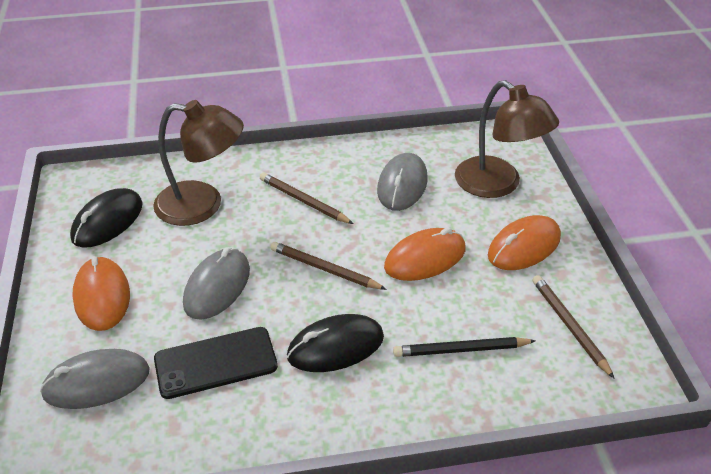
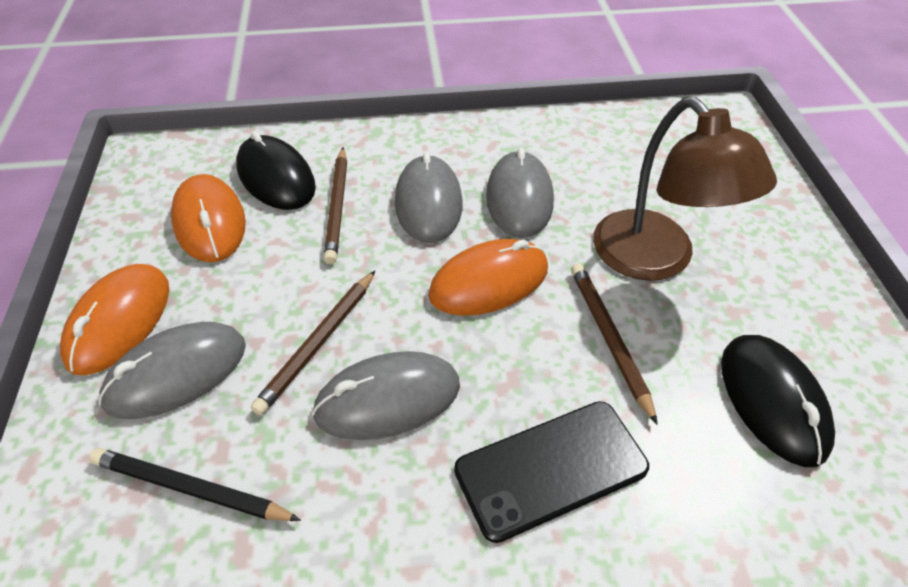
brown lamp: 2 -> 1
grey mouse: 3 -> 4

